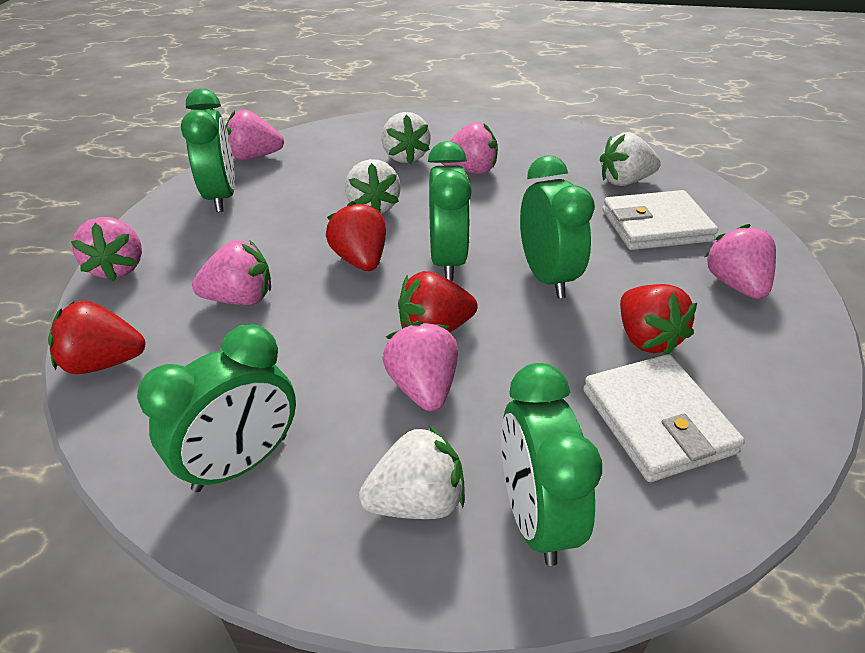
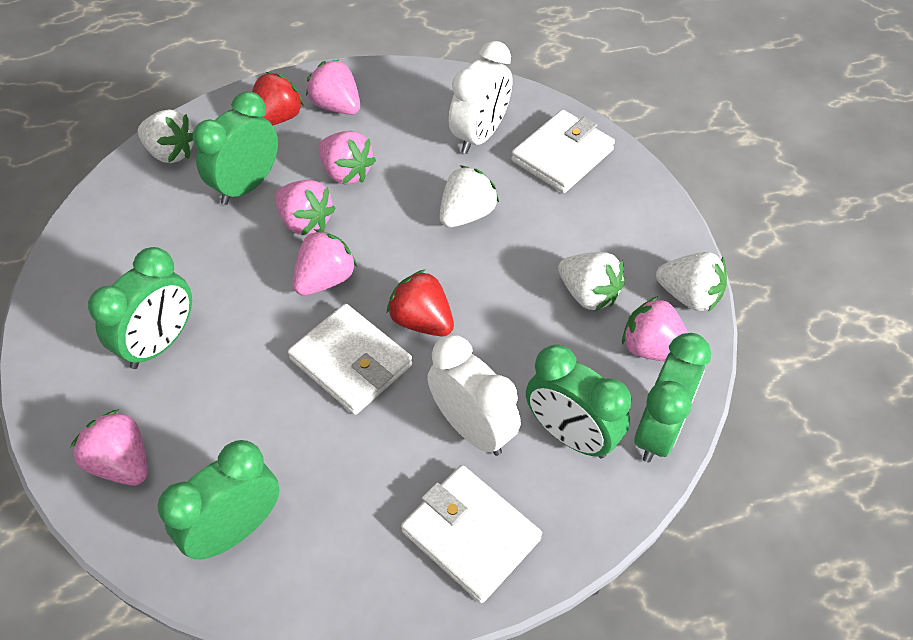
red strawberry: 4 -> 2
white clock: 0 -> 2
white wallet: 2 -> 3

